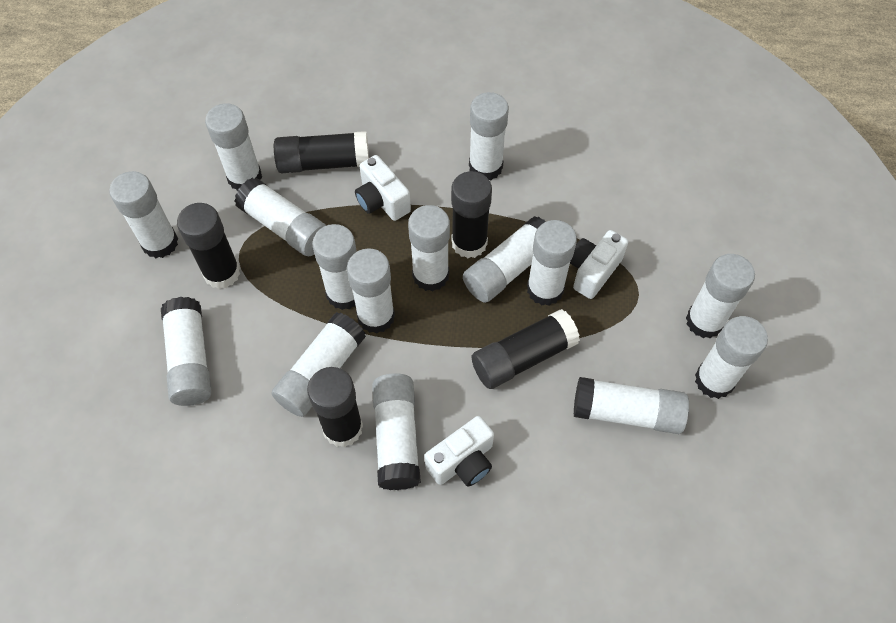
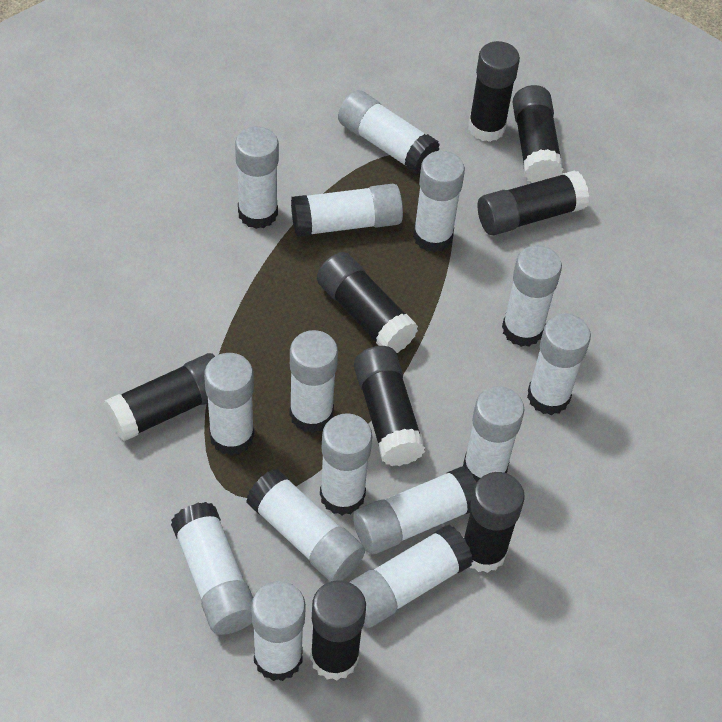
black glue stick: 5 -> 8
white camera: 3 -> 0

